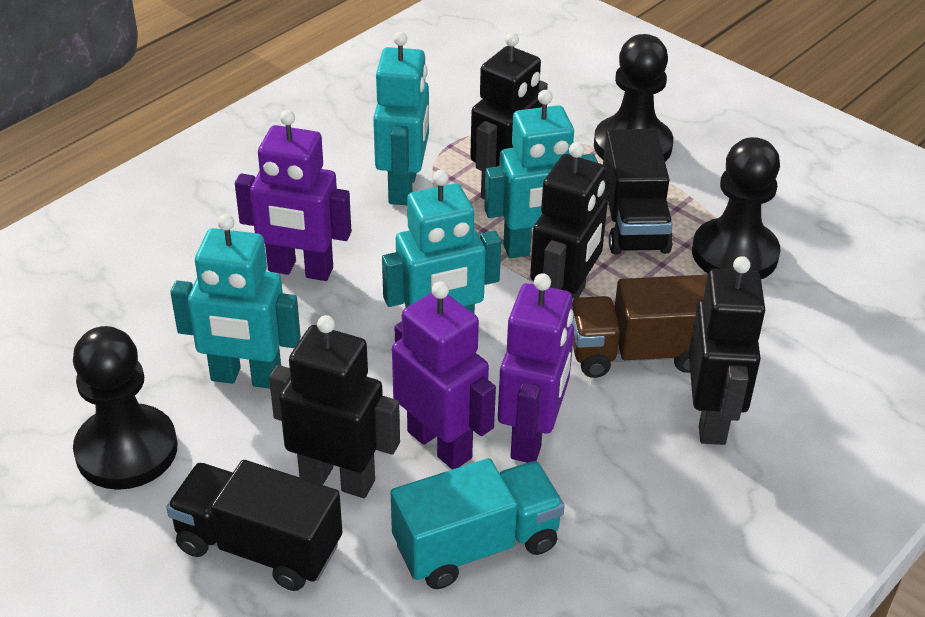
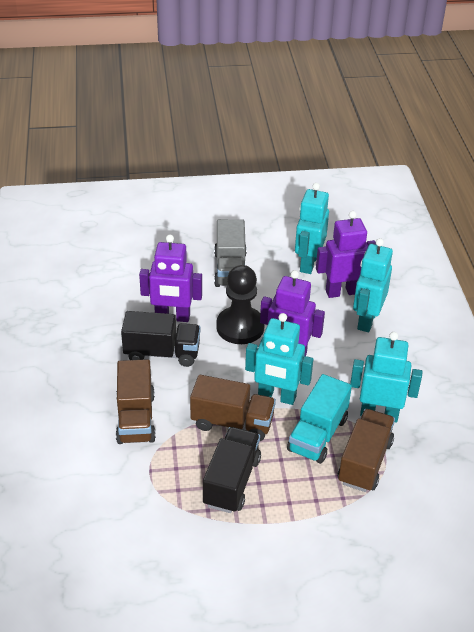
black pawn: 3 -> 1
black robot: 4 -> 0
brown truck: 1 -> 3
grey truck: 0 -> 1

